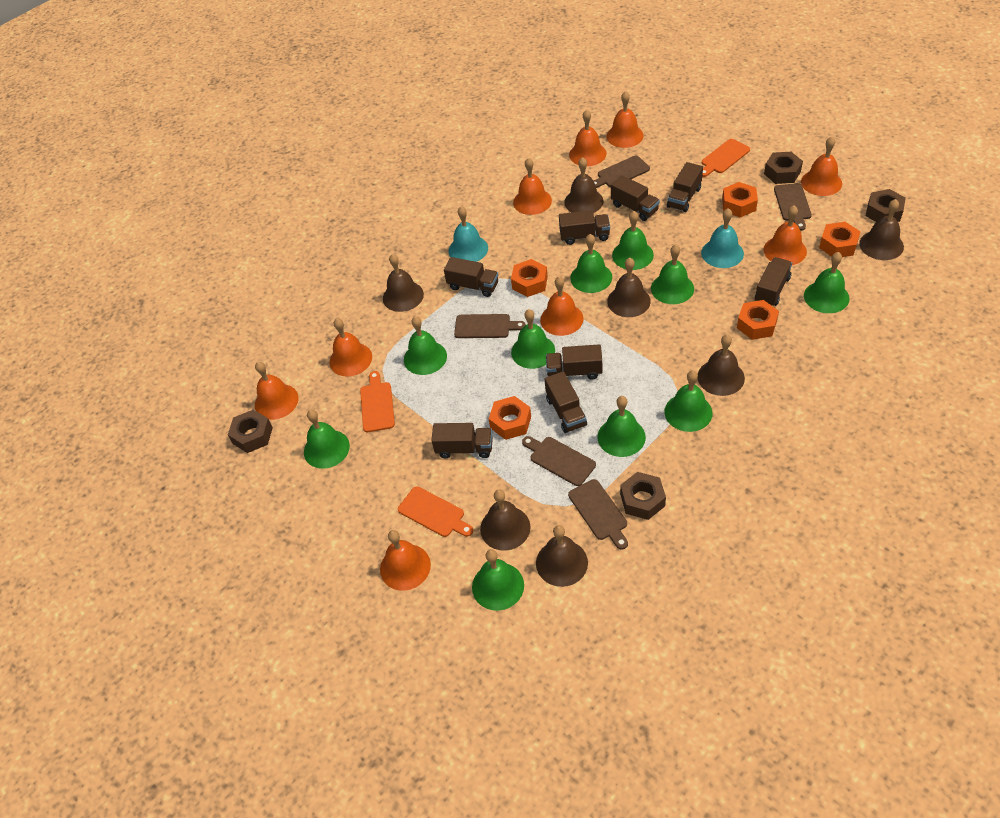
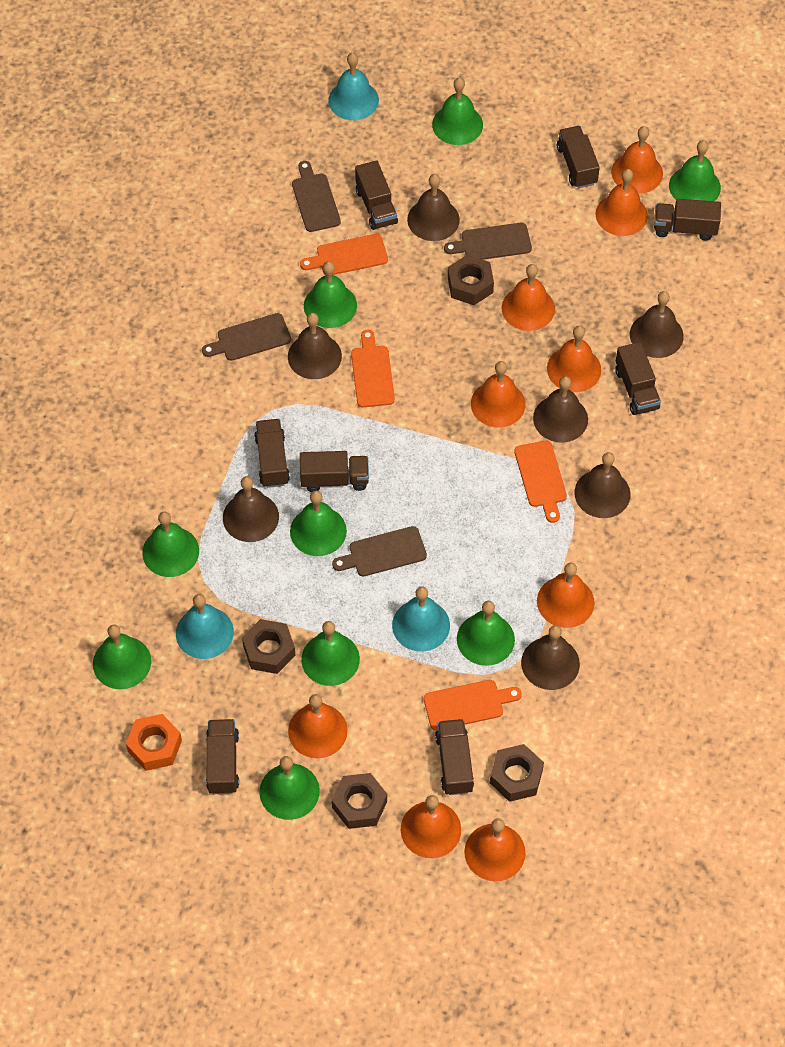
brown cutting board: 5 -> 4
green bell: 10 -> 9
orange cutting board: 3 -> 4
orange nut: 5 -> 1
turquoise bell: 2 -> 3

